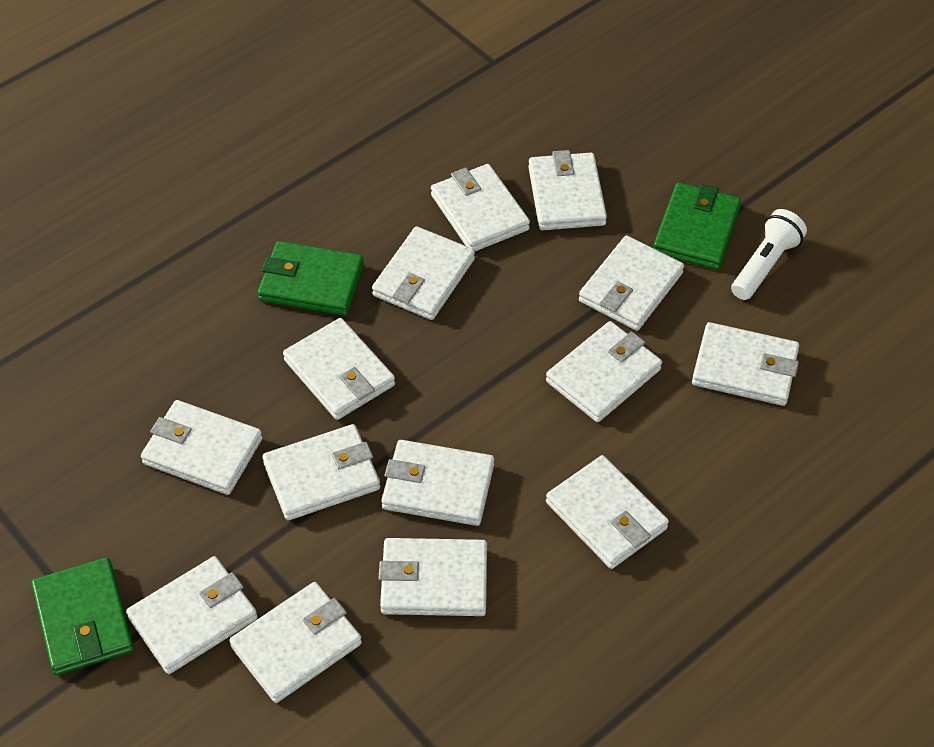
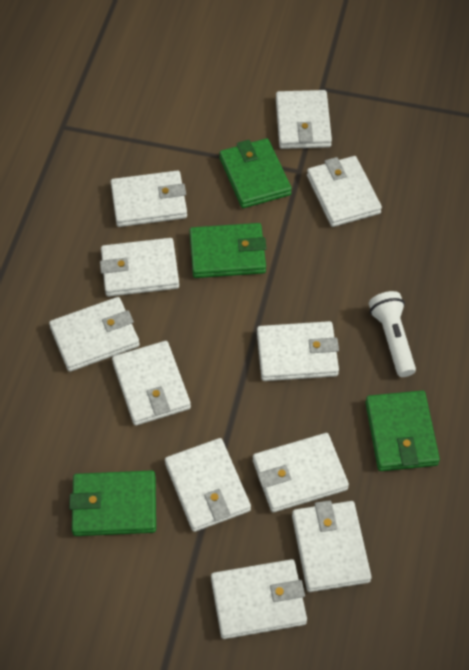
green wallet: 3 -> 4
white wallet: 14 -> 11

